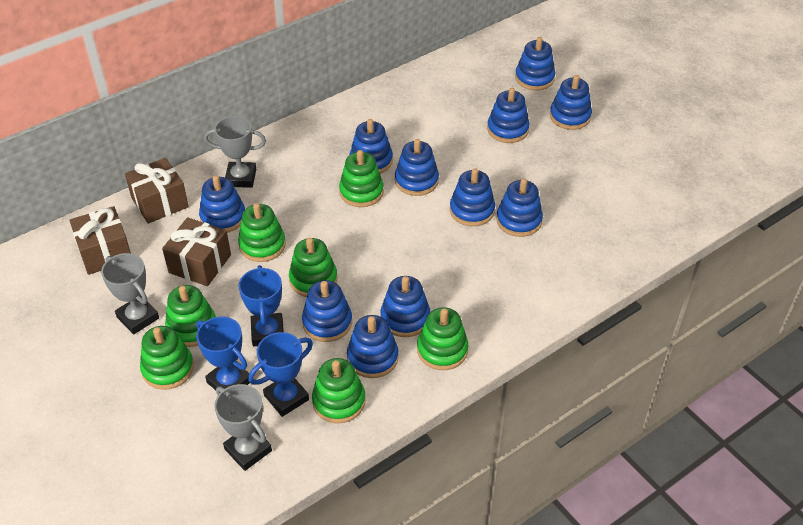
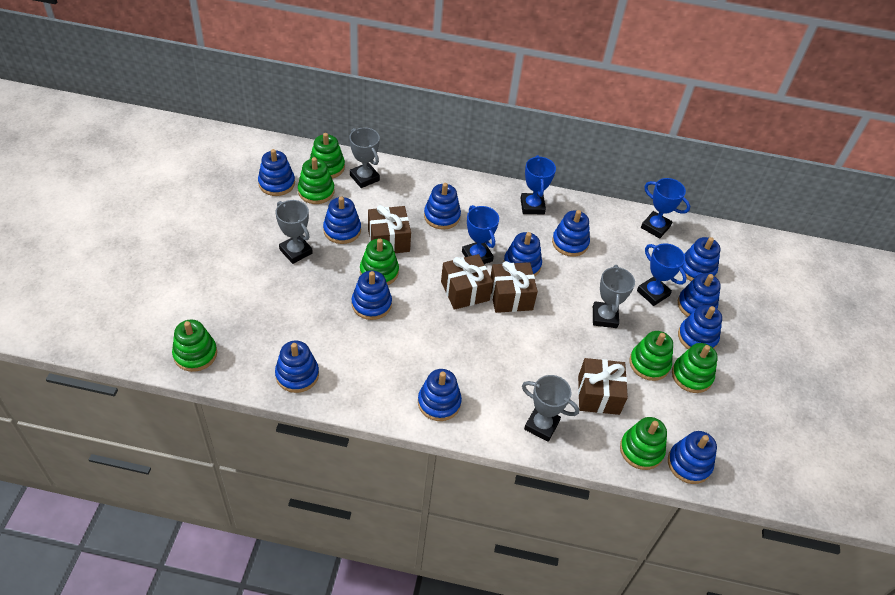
blue stacking toy: 11 -> 12
blue trophy: 3 -> 4
brown gift: 3 -> 4
grey trophy: 3 -> 4

